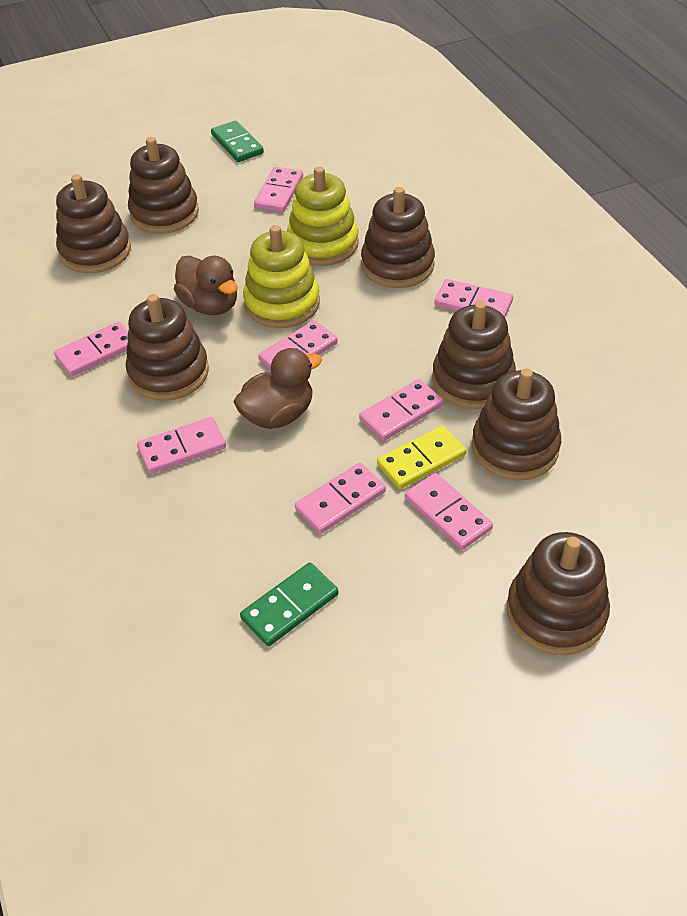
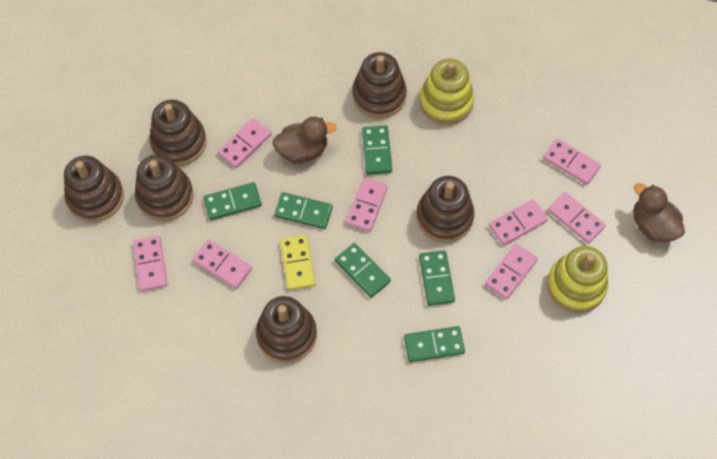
brown stacking toy: 7 -> 6
green domino: 2 -> 6

